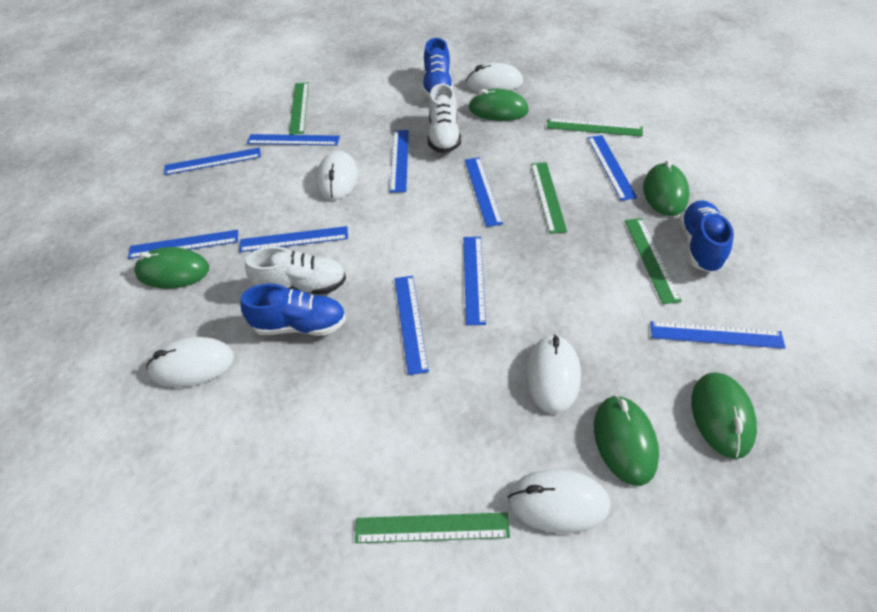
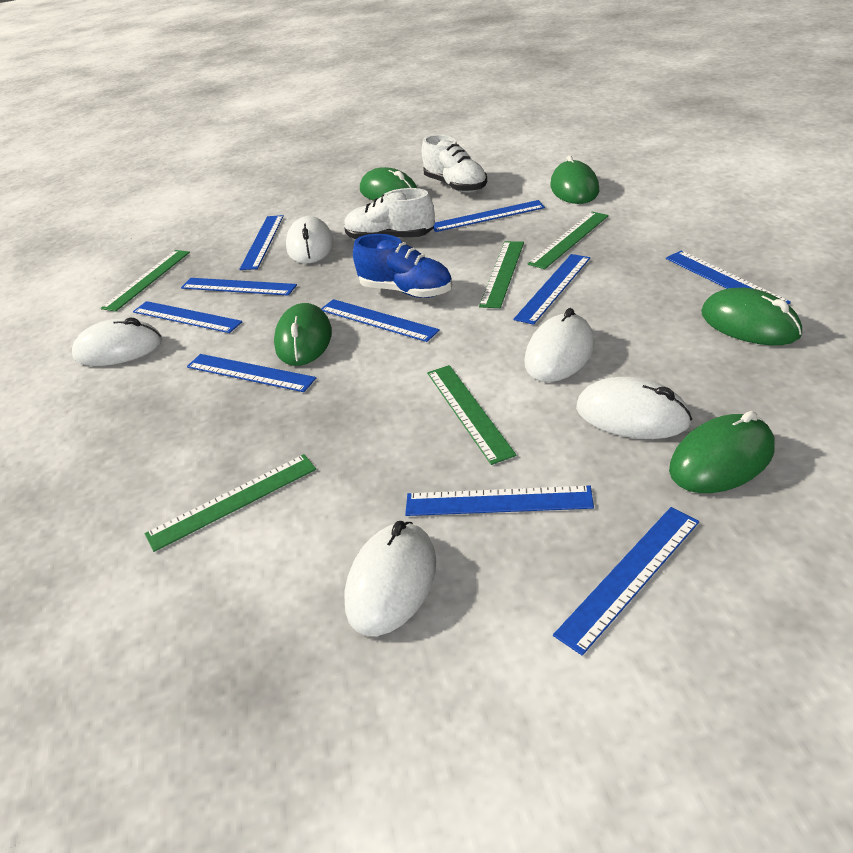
blue shoe: 3 -> 1

